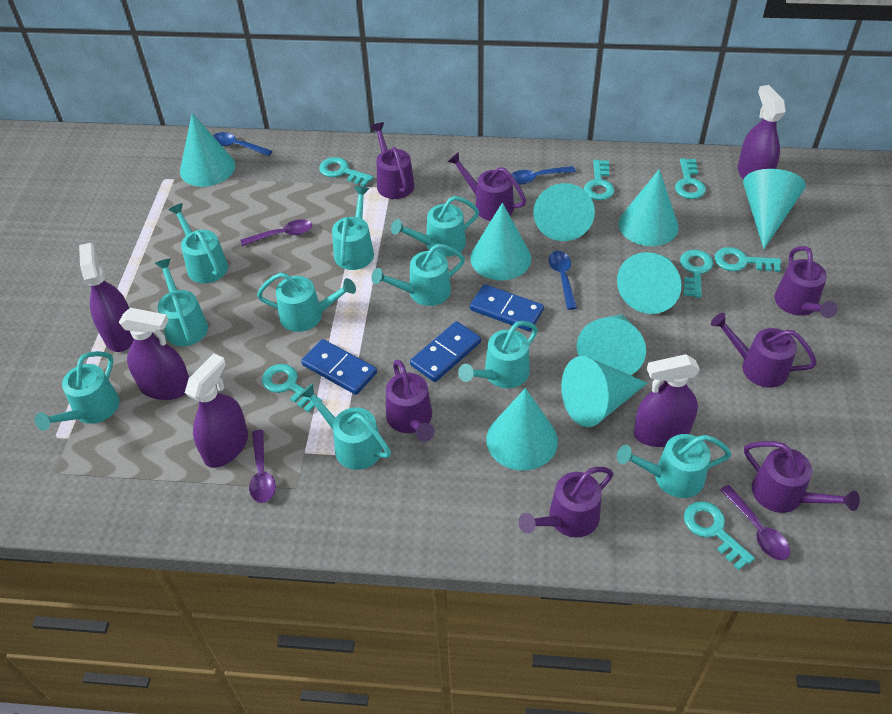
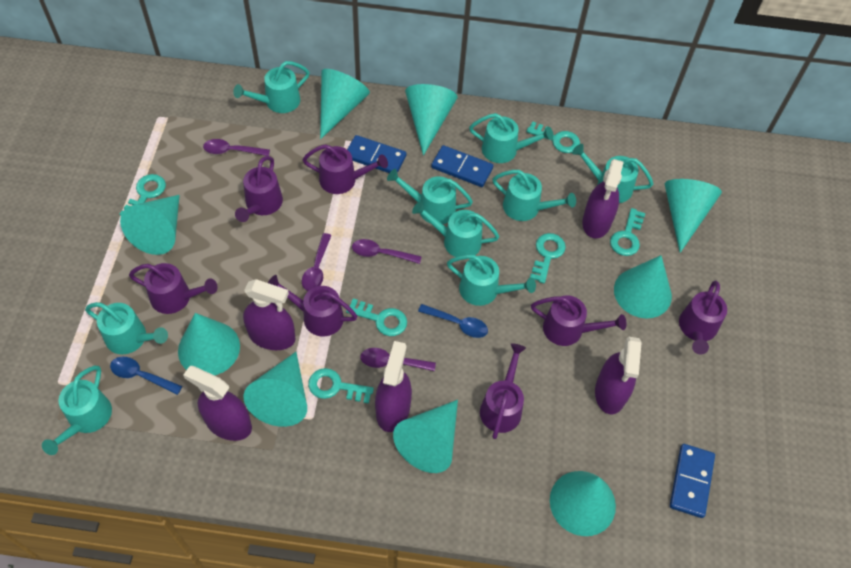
blue spoon: 3 -> 2
purple spoon: 3 -> 4
turquoise key: 7 -> 6
turquoise watering can: 10 -> 9

